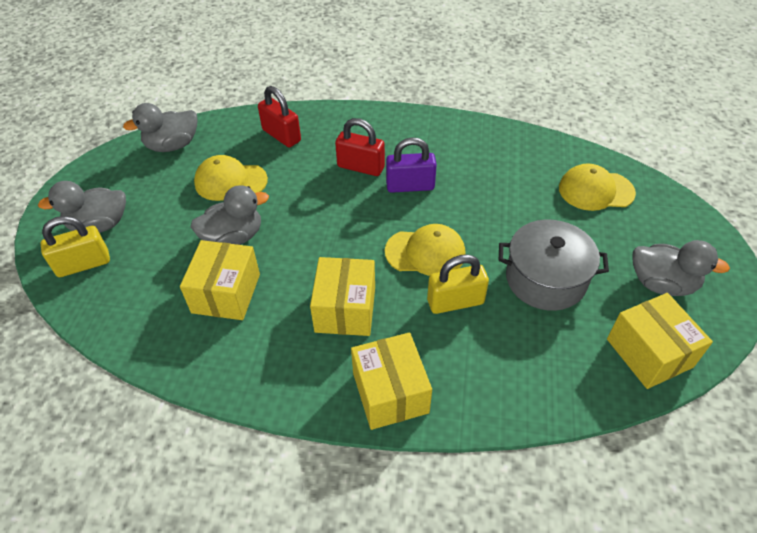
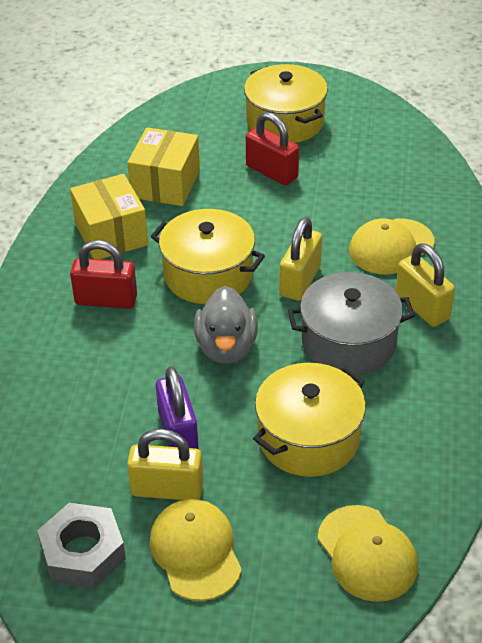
grey duck: 4 -> 1
grey nut: 0 -> 1
yellow box: 4 -> 2
yellow padlock: 2 -> 3
yellow pot: 0 -> 3

